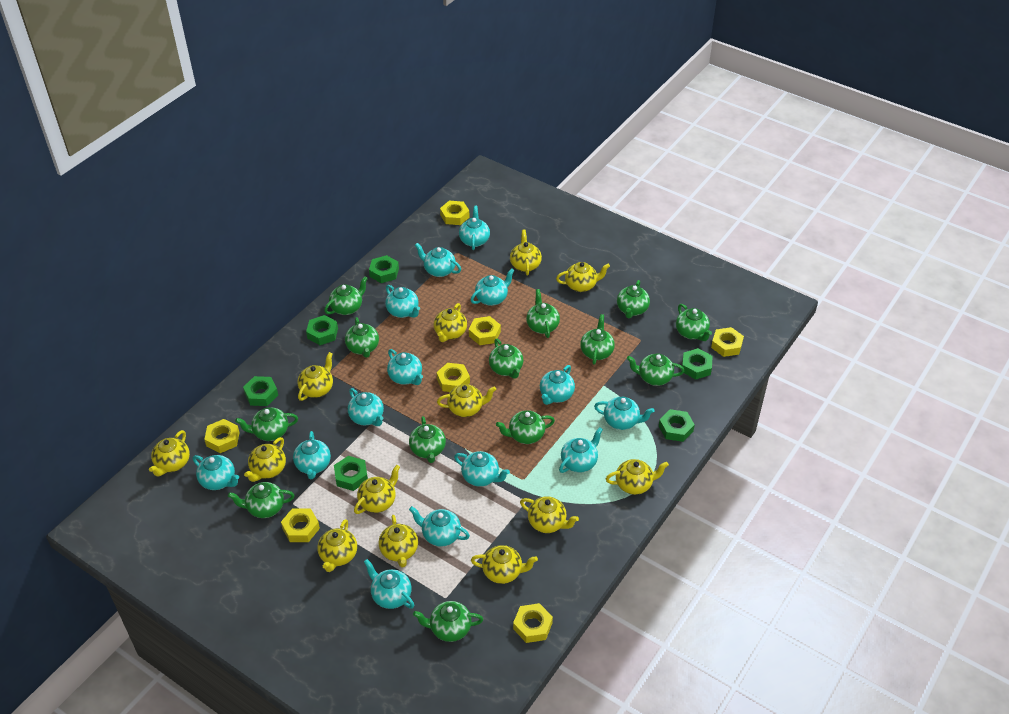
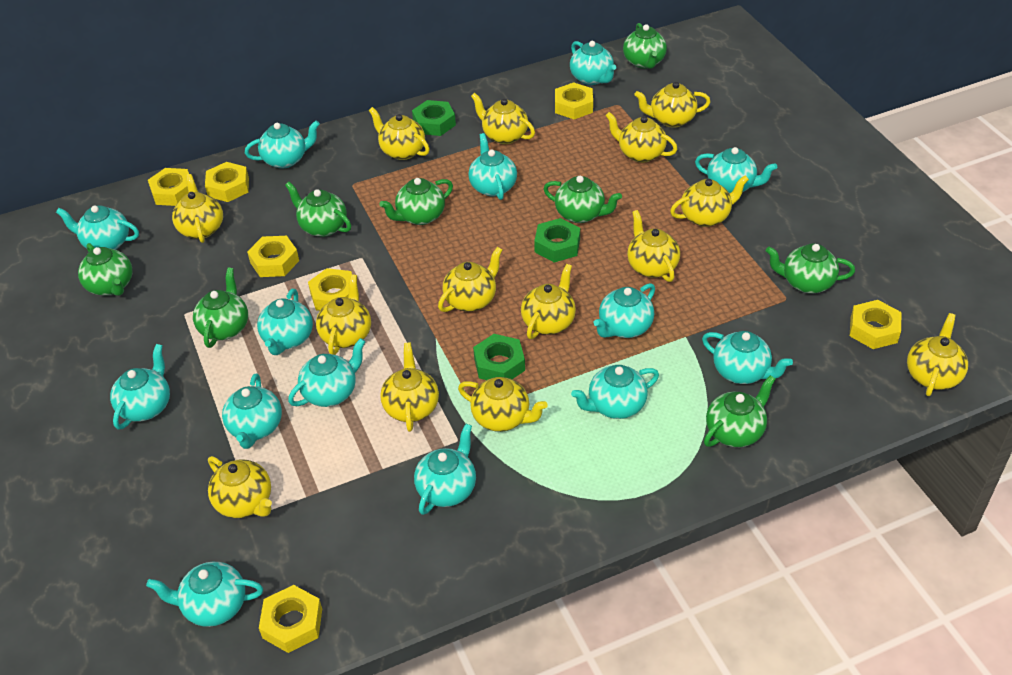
green nut: 6 -> 3
green teapot: 13 -> 8
yellow teapot: 13 -> 14

